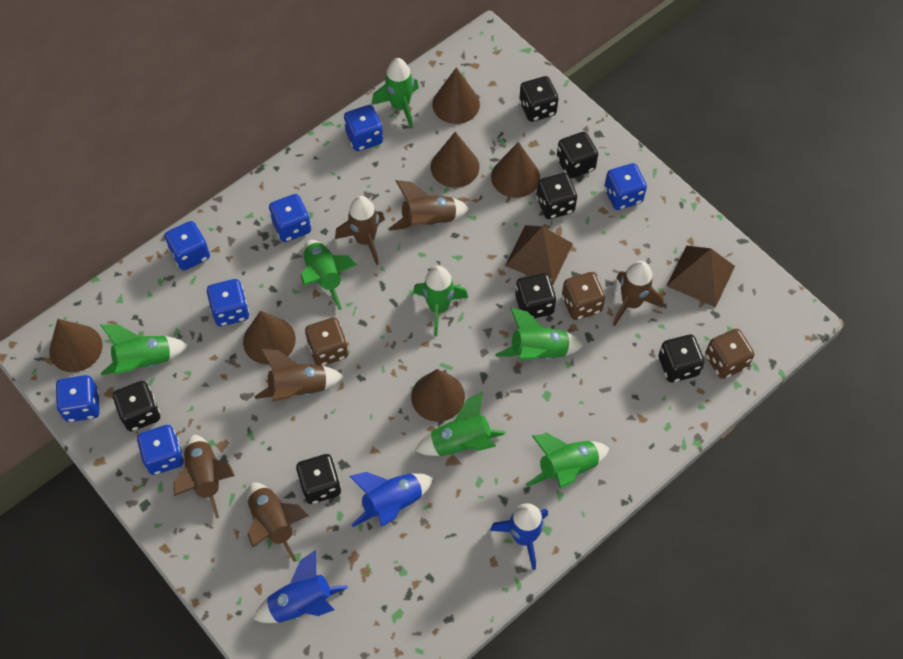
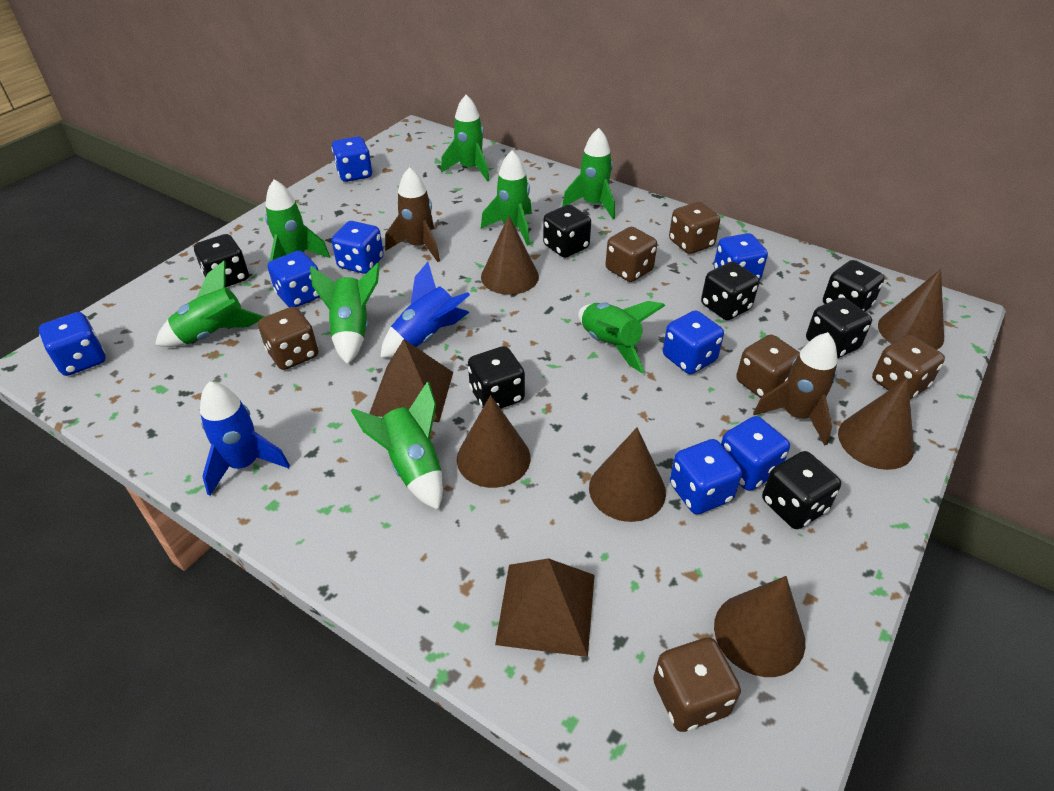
blue dice: 7 -> 8
blue rocket: 3 -> 2
brown dice: 3 -> 6
brown rocket: 6 -> 2
green rocket: 7 -> 8

